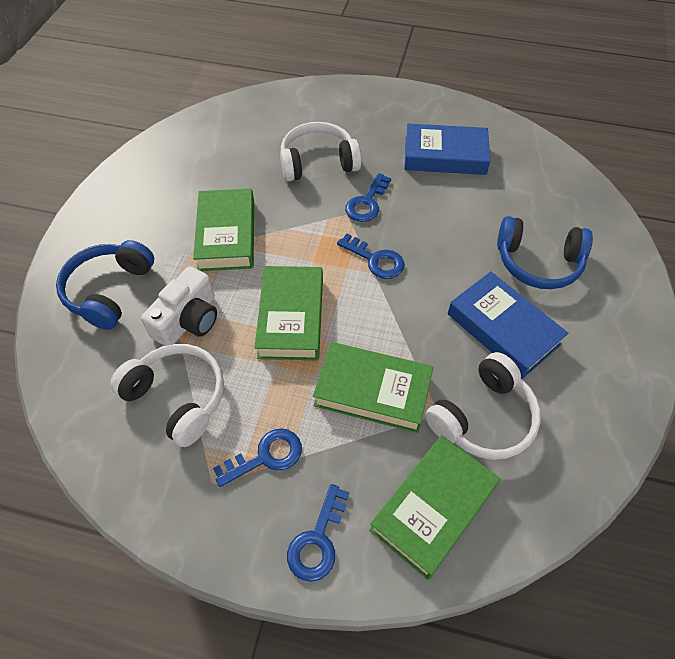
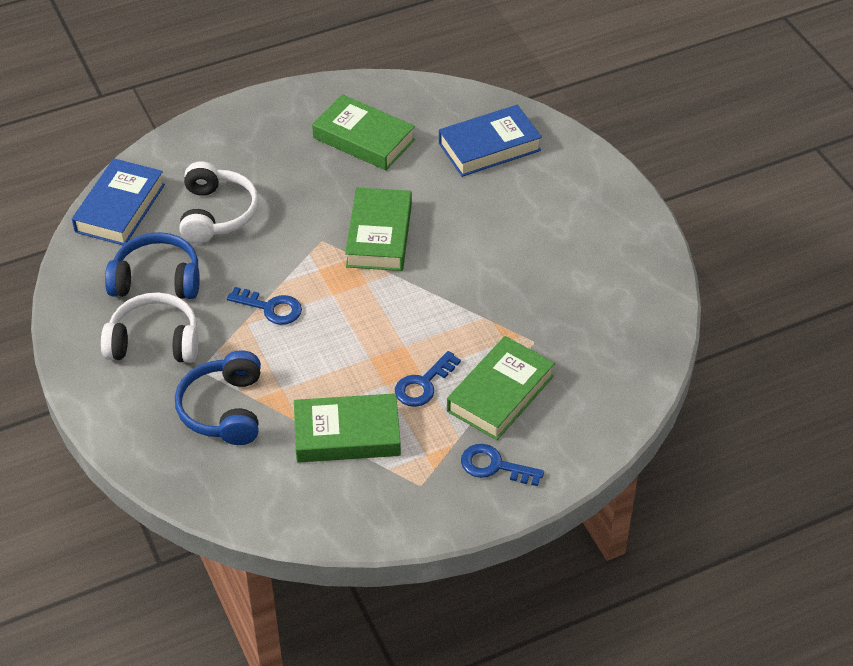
blue key: 4 -> 3
white camera: 1 -> 0
white headphones: 3 -> 2

